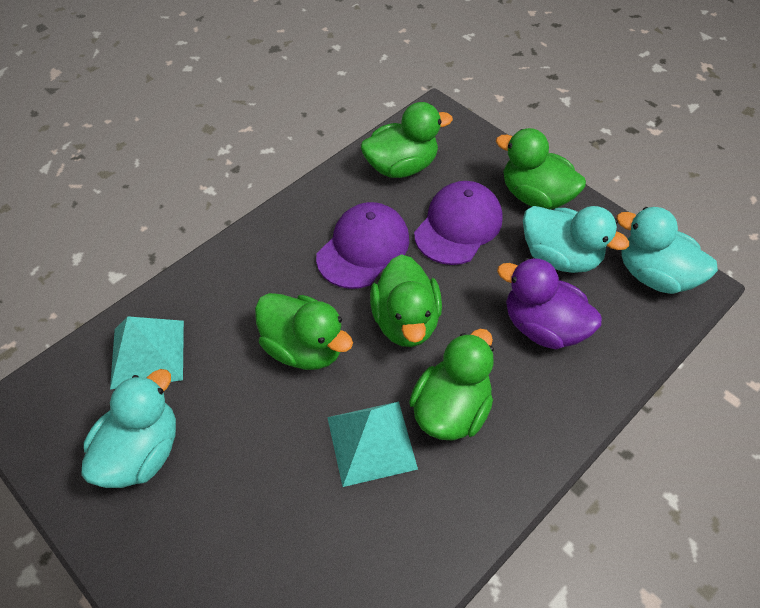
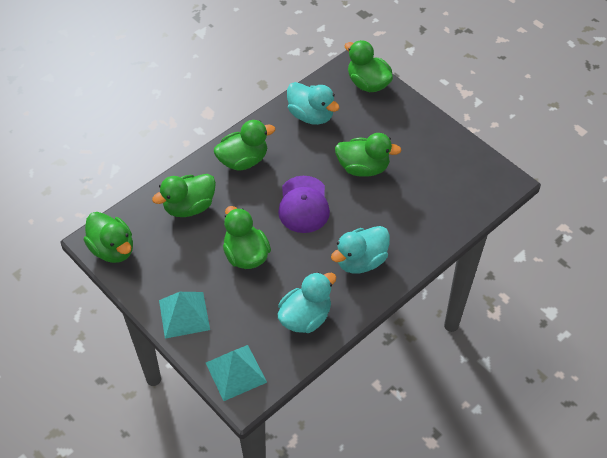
green duck: 5 -> 6
purple cap: 2 -> 1
purple duck: 1 -> 0

